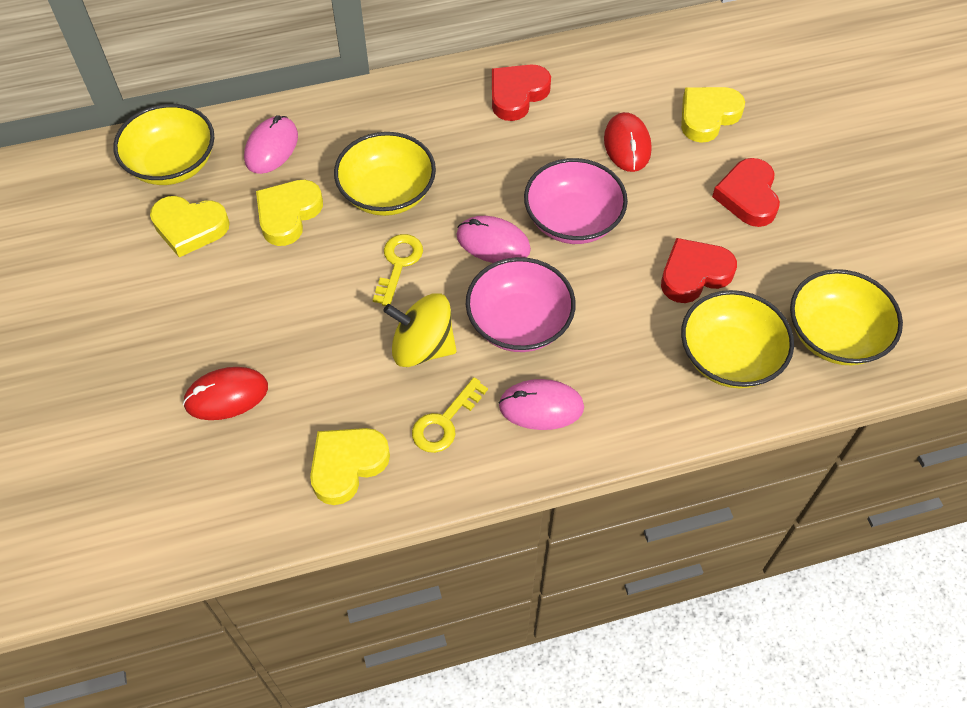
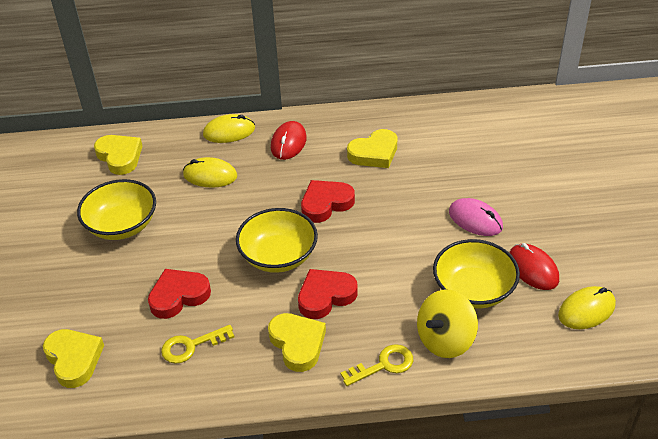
pink bowl: 2 -> 0
pink mouse: 3 -> 1
yellow bowl: 4 -> 3
yellow mouse: 0 -> 3

